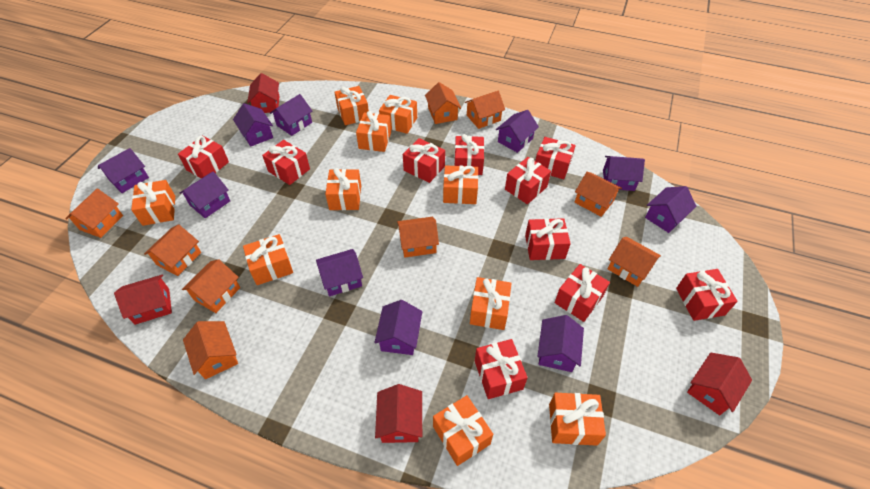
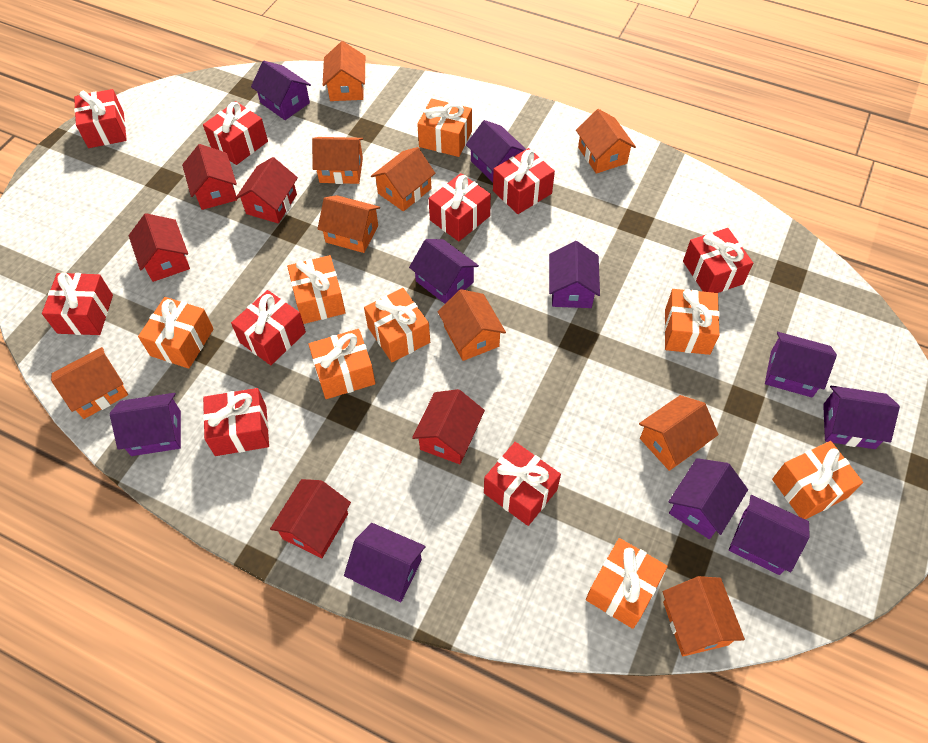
orange gift: 10 -> 8
red gift: 10 -> 9
red house: 4 -> 5

